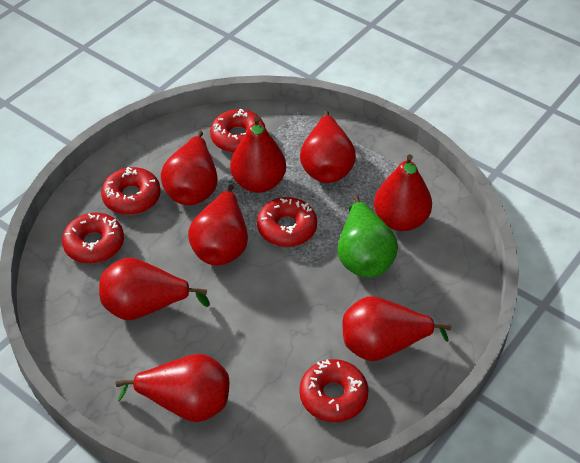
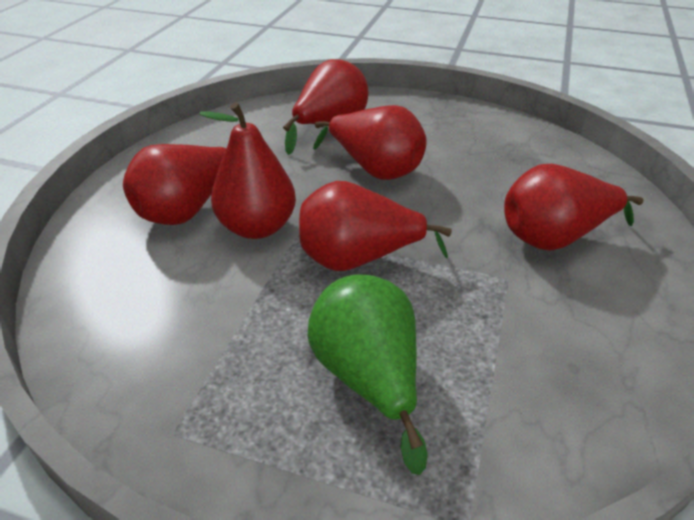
red donut: 5 -> 0
red pear: 8 -> 6

